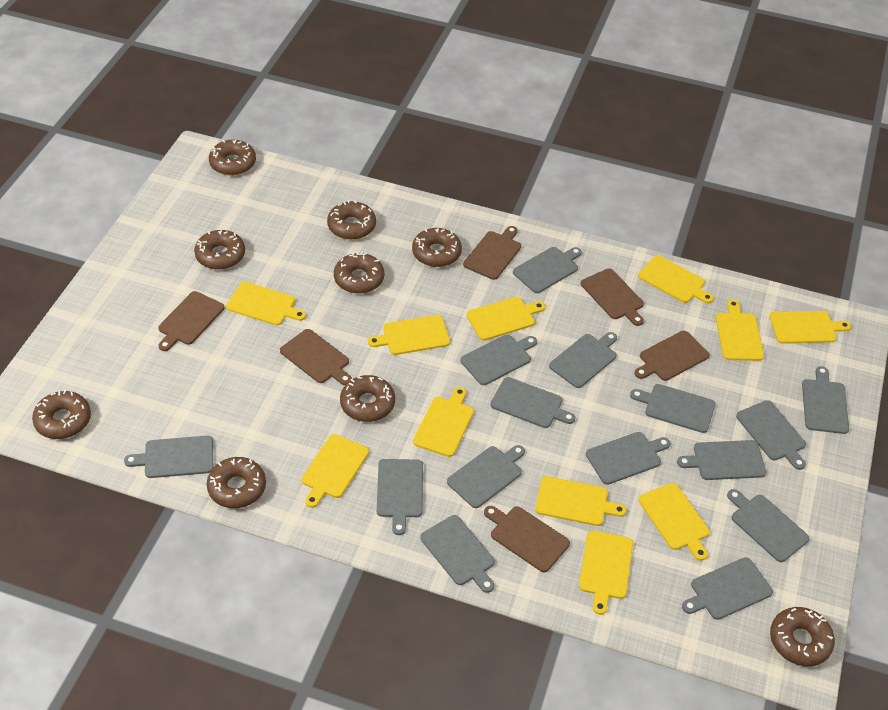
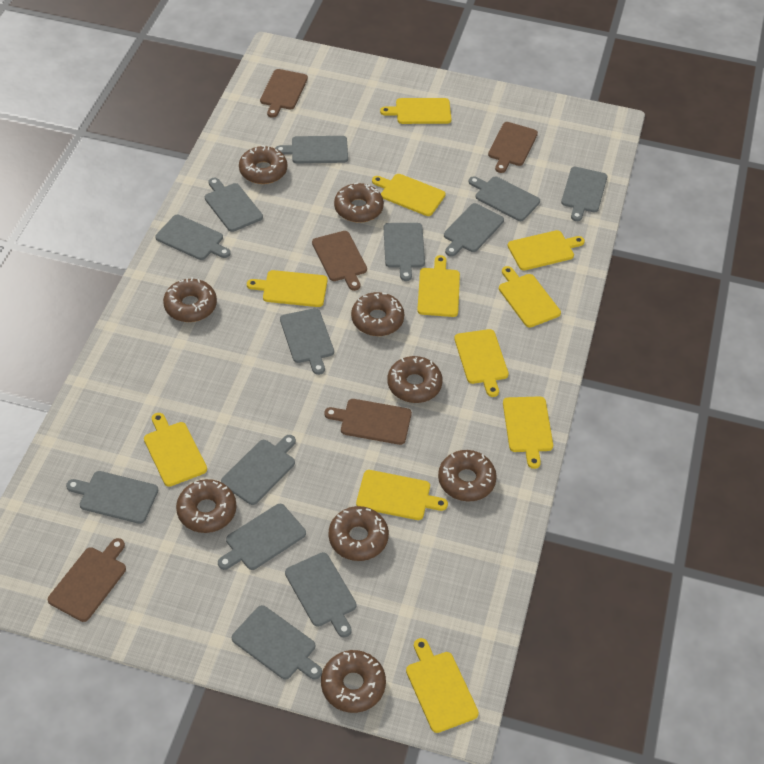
brown cutting board: 6 -> 5
grey cutting board: 15 -> 13

